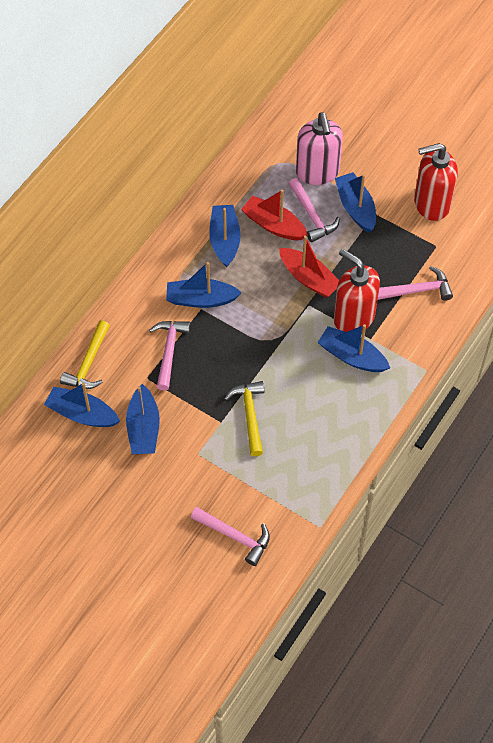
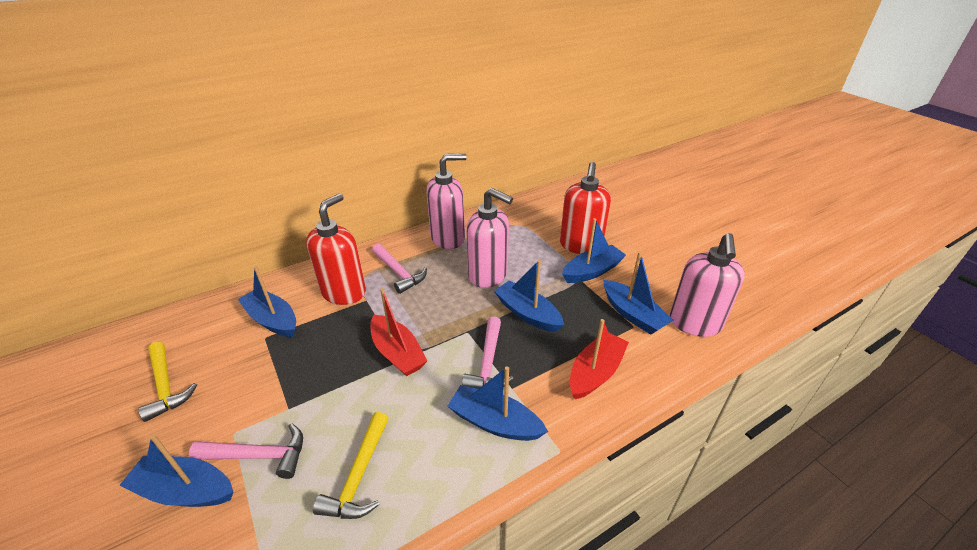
pink hammer: 4 -> 3
pink soap dispenser: 1 -> 3

